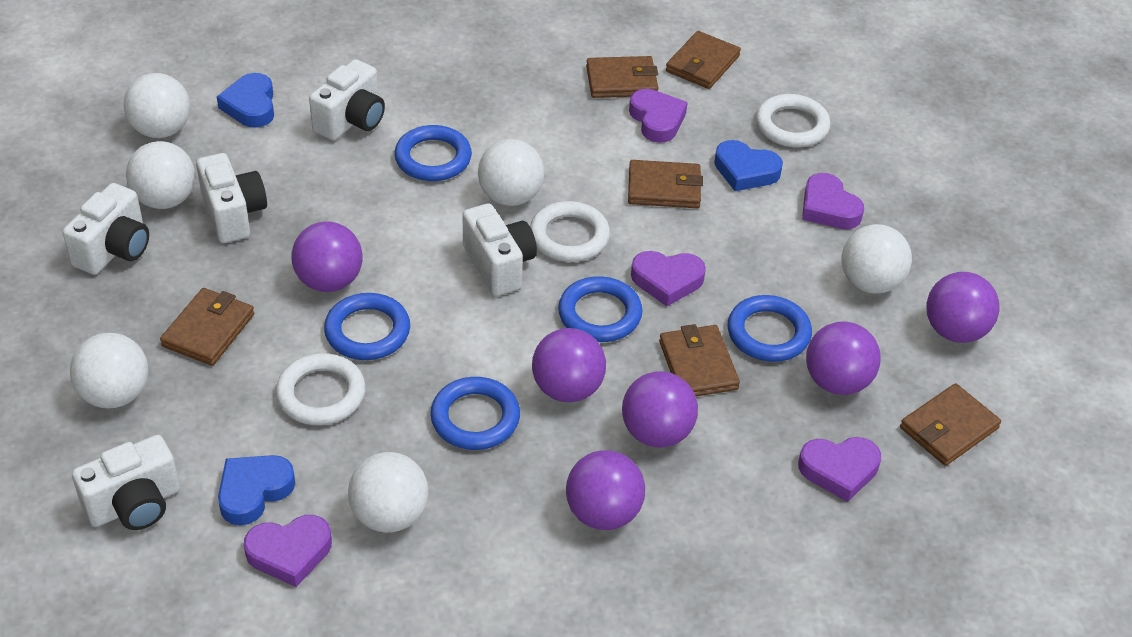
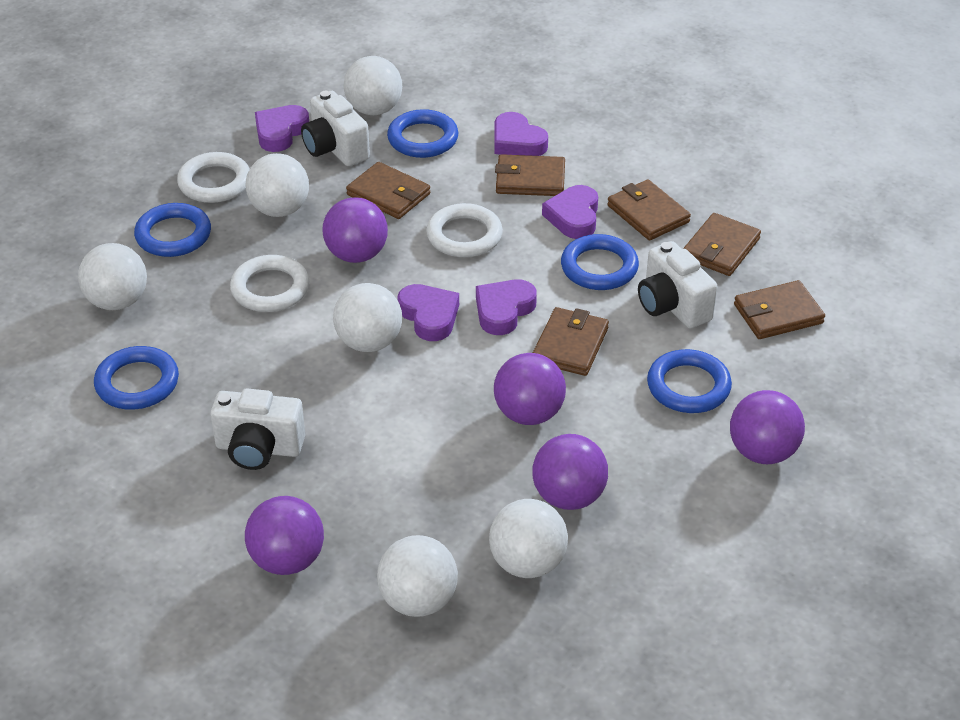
blue heart: 3 -> 0
purple ball: 6 -> 5
white camera: 5 -> 3

